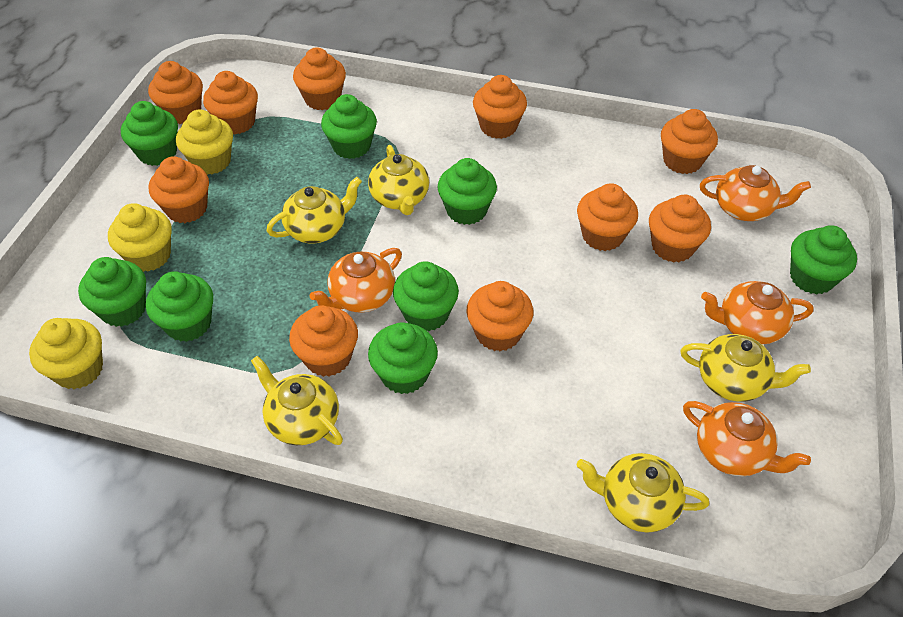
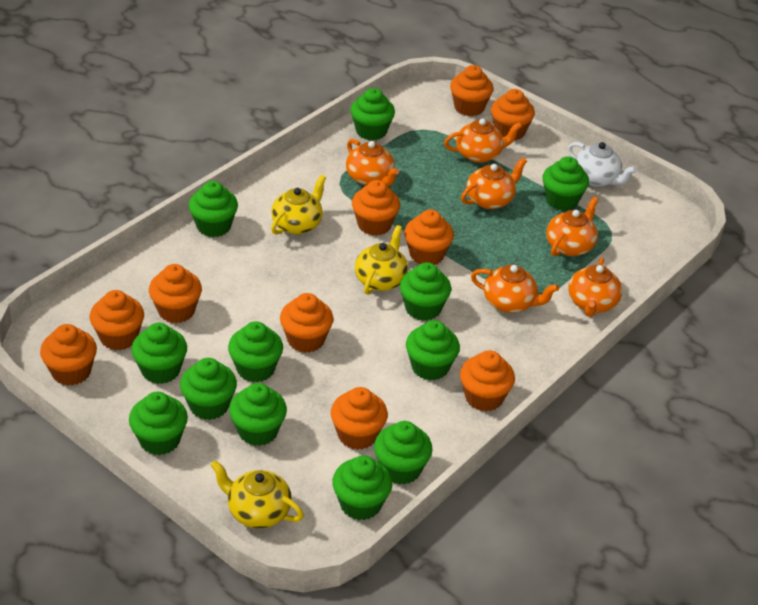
green cupcake: 8 -> 12
orange teapot: 4 -> 6
white teapot: 0 -> 1
yellow cupcake: 3 -> 0
yellow teapot: 5 -> 3

